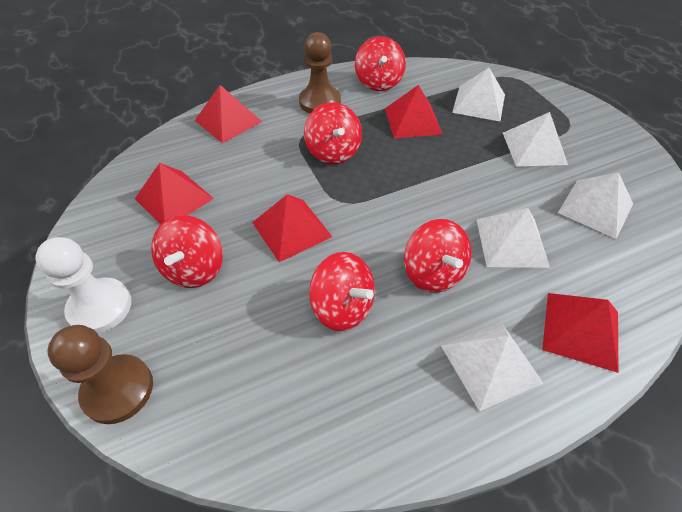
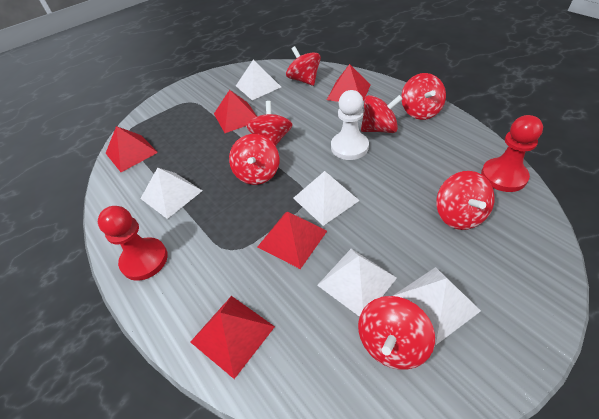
brown pawn: 2 -> 0
red pawn: 0 -> 2
red spinning top: 5 -> 7

